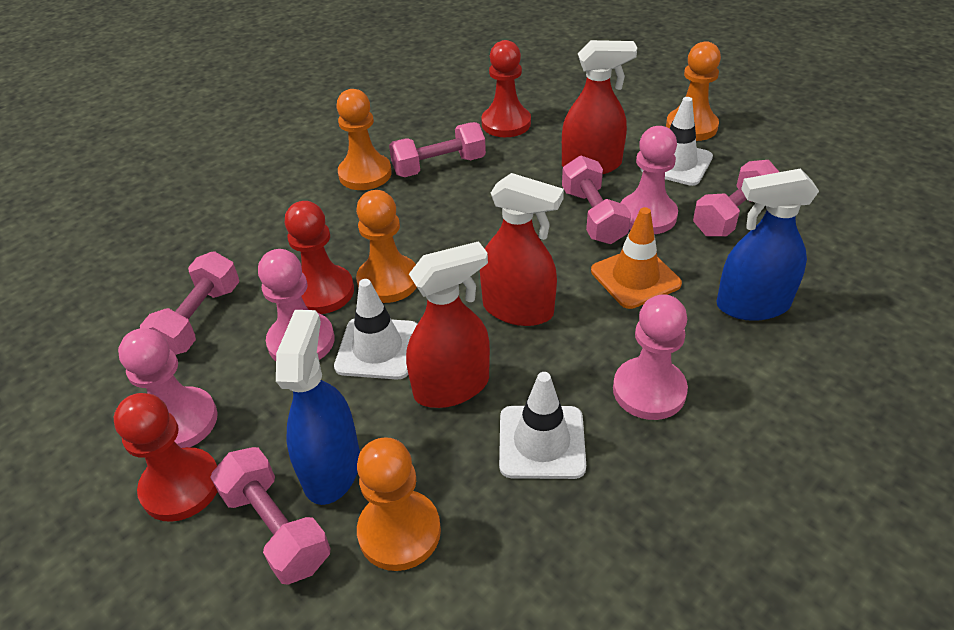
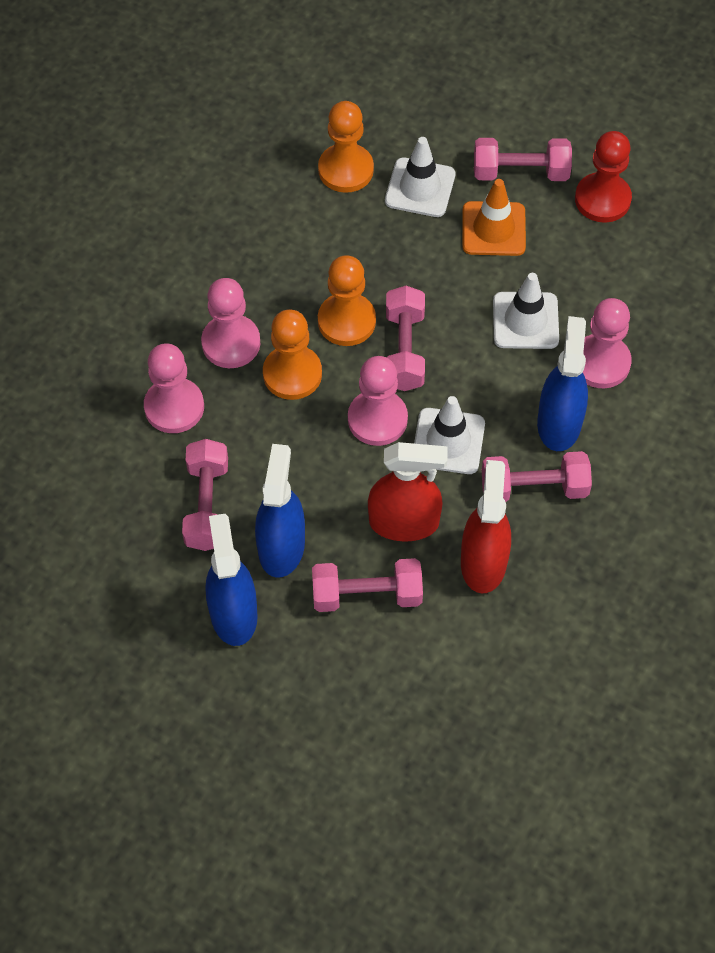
blue spray bottle: 2 -> 3
orange pawn: 4 -> 3
red pawn: 3 -> 1
red spray bottle: 3 -> 2

